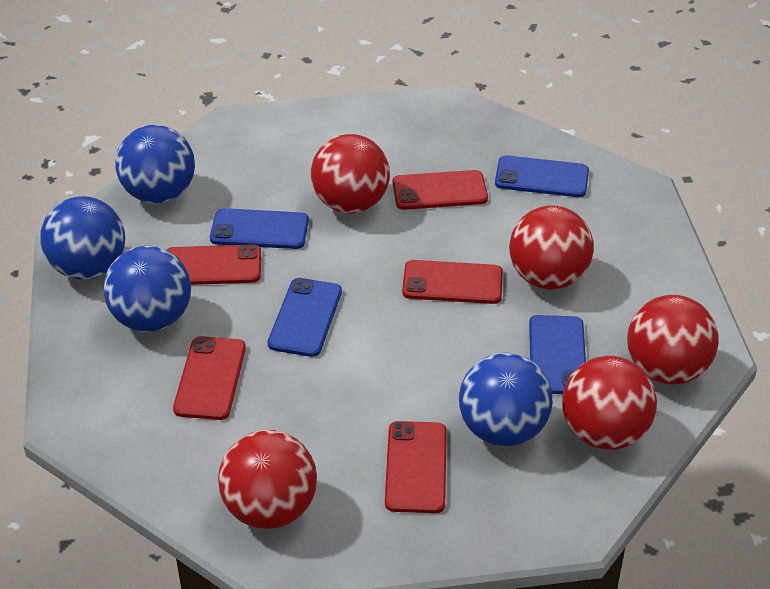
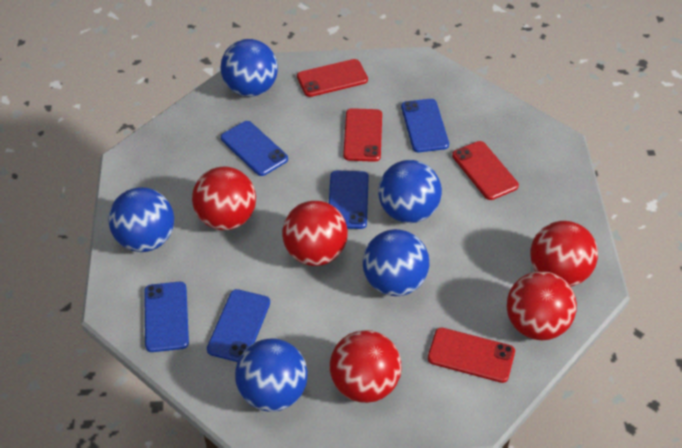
blue ball: 4 -> 5
blue phone: 4 -> 5
red phone: 5 -> 4

